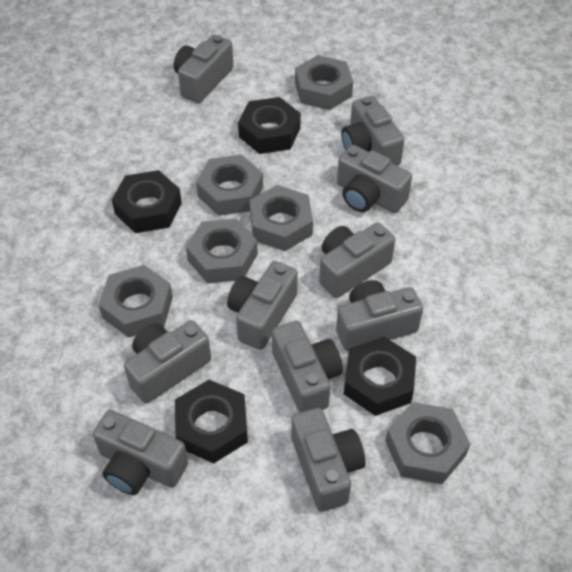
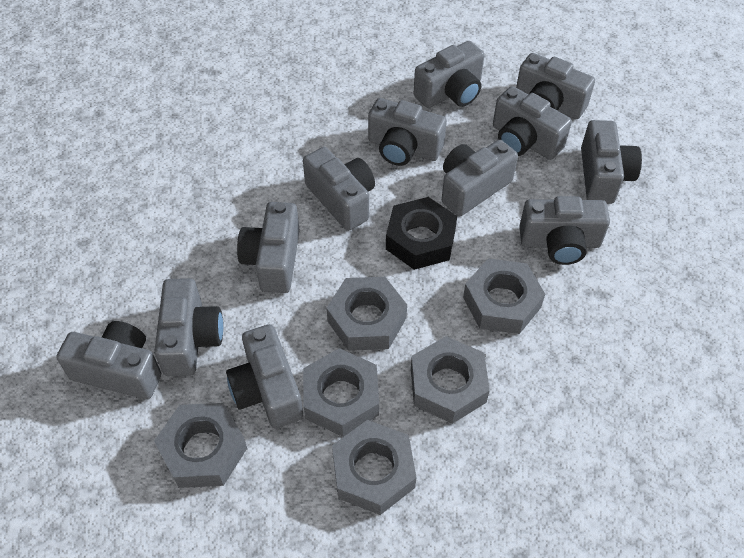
black nut: 4 -> 1
grey camera: 10 -> 12

